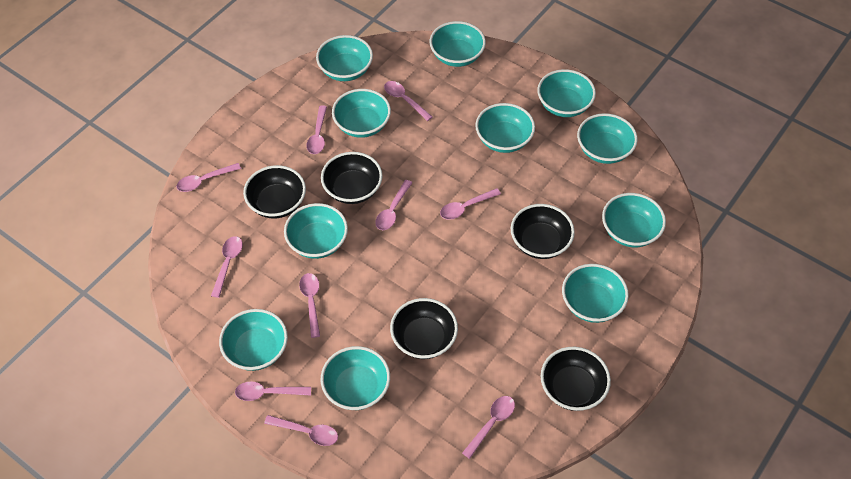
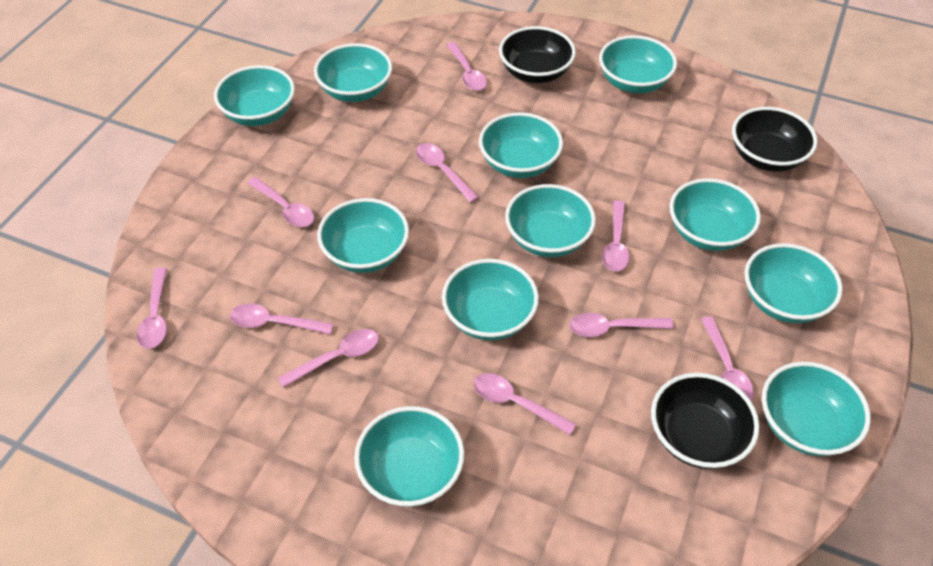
black bowl: 5 -> 3

